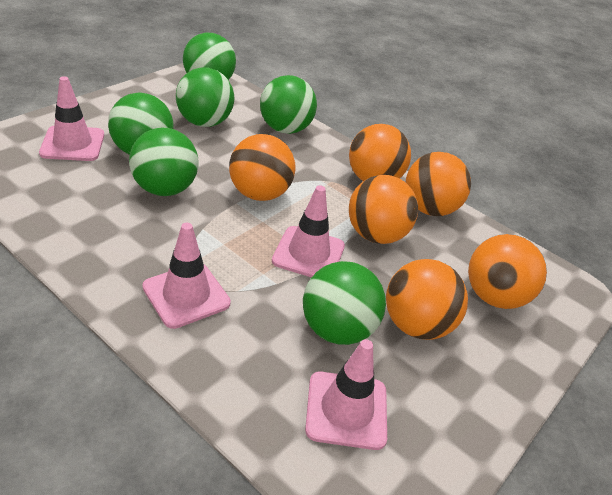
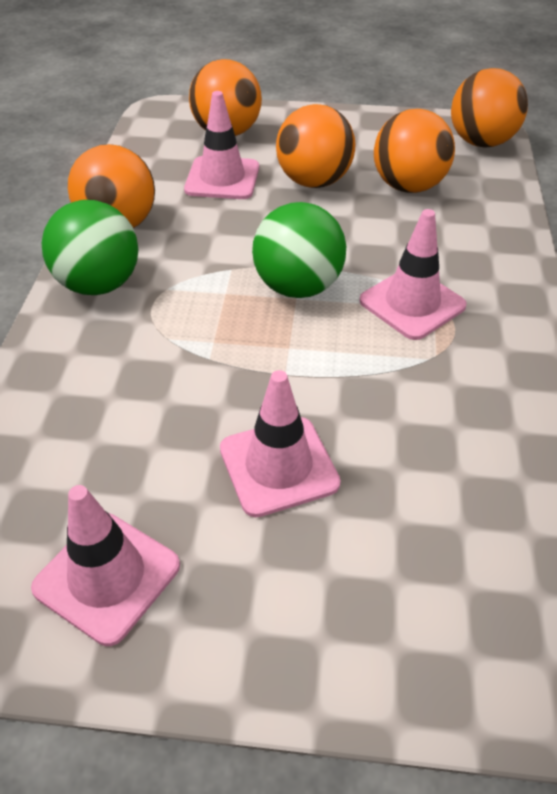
green ball: 6 -> 2
orange ball: 6 -> 5

